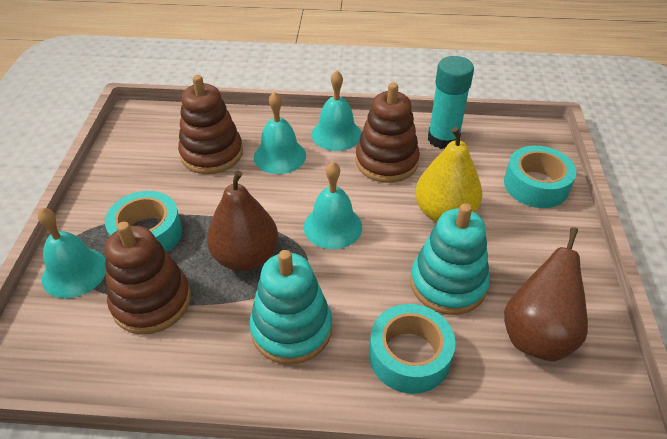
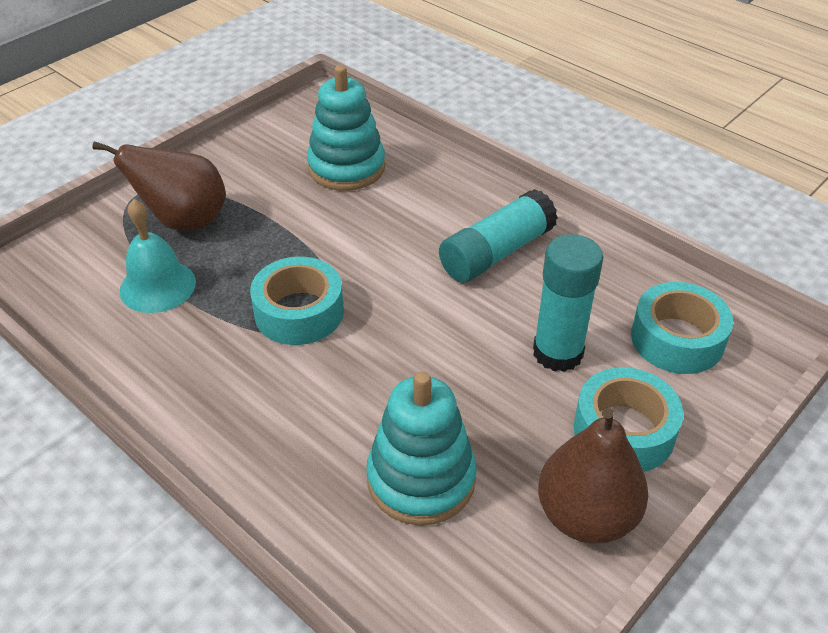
brown stacking toy: 3 -> 0
turquoise bell: 4 -> 1
turquoise glue stick: 1 -> 2
yellow pear: 1 -> 0

